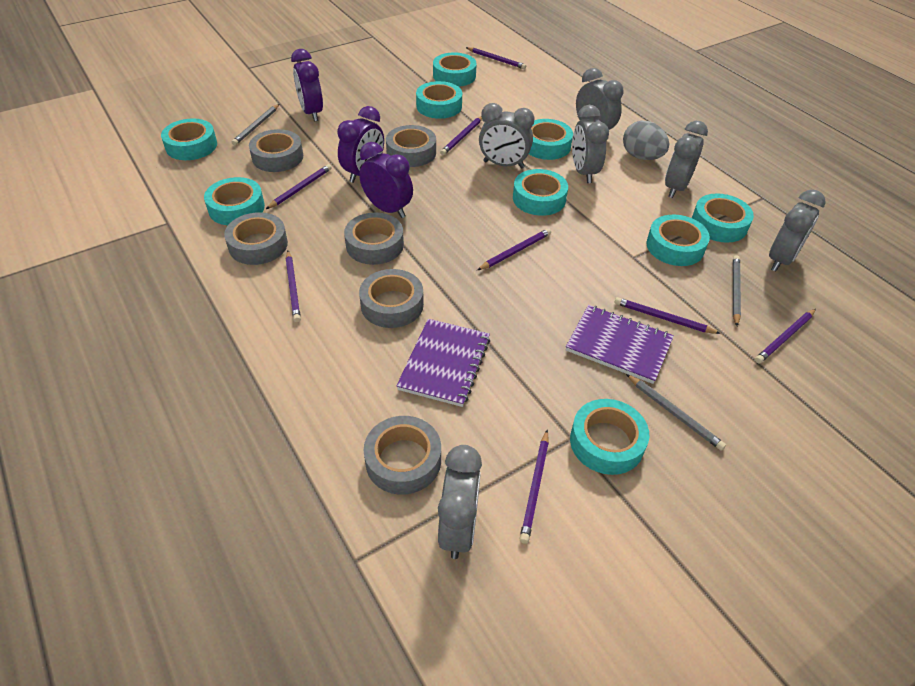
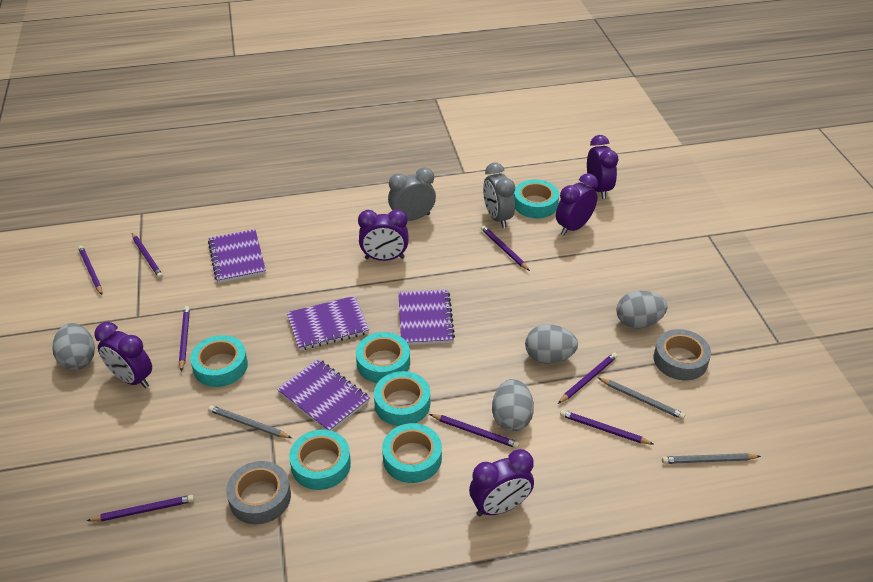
grey clock: 6 -> 2
grey egg: 1 -> 4
grey tape: 6 -> 2
purple clock: 3 -> 5
purple notebook: 2 -> 4
turquoise tape: 9 -> 6

